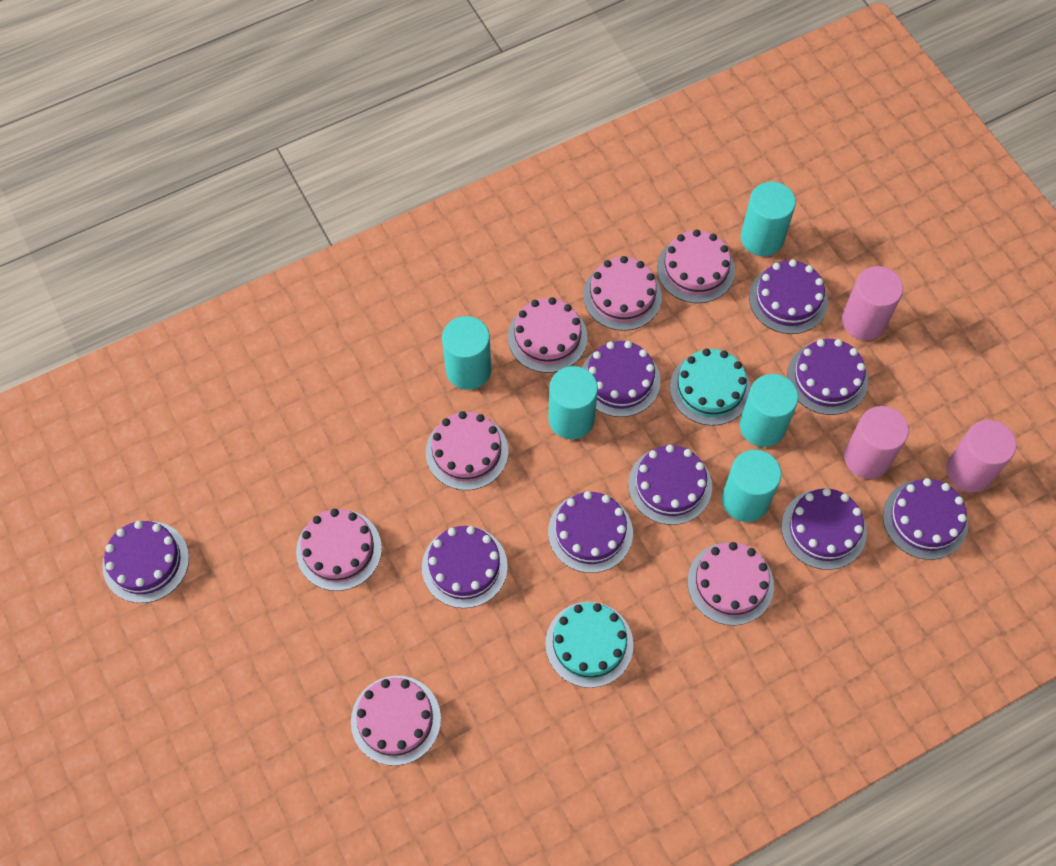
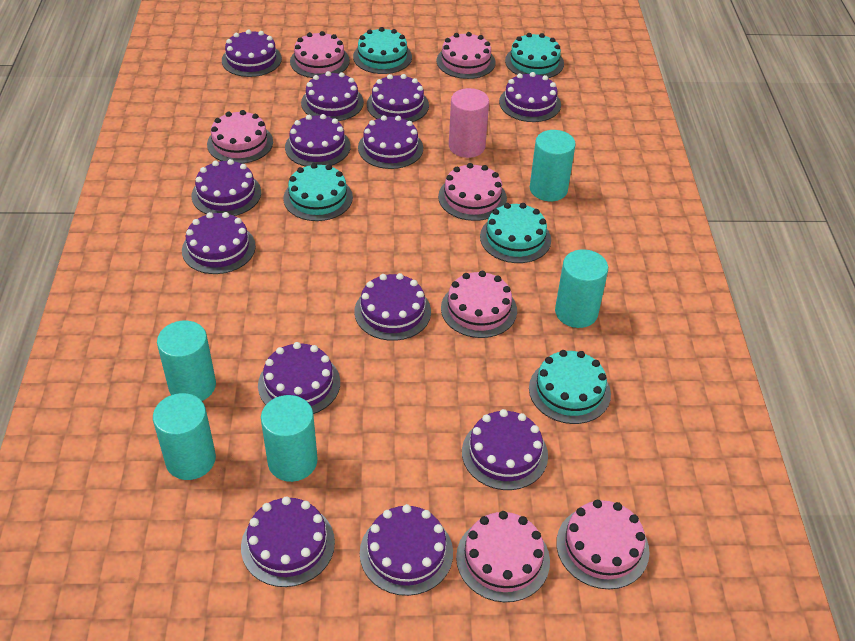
pink cylinder: 3 -> 1
purple cake: 9 -> 13
turquoise cake: 2 -> 5

